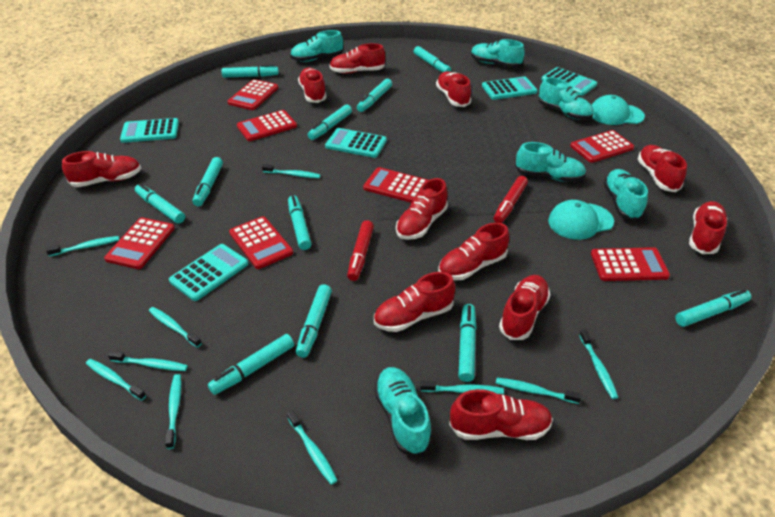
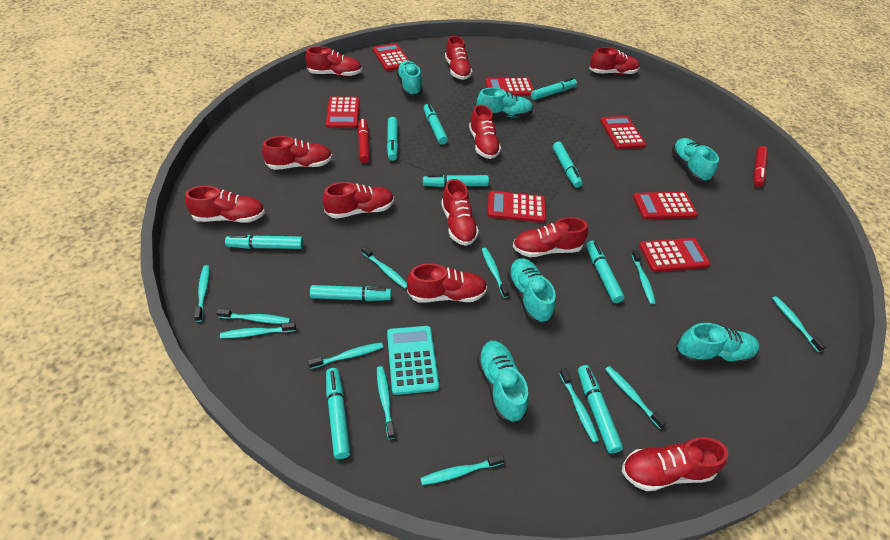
turquoise calculator: 5 -> 1
turquoise cap: 2 -> 0
turquoise marker: 11 -> 10
turquoise toothbrush: 10 -> 12

